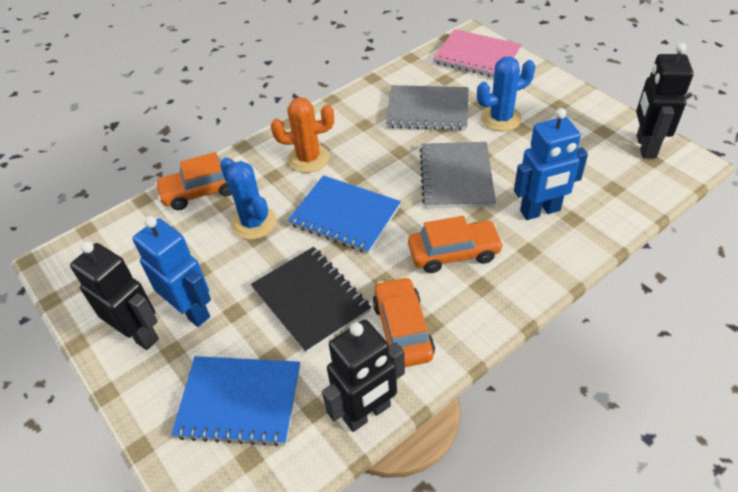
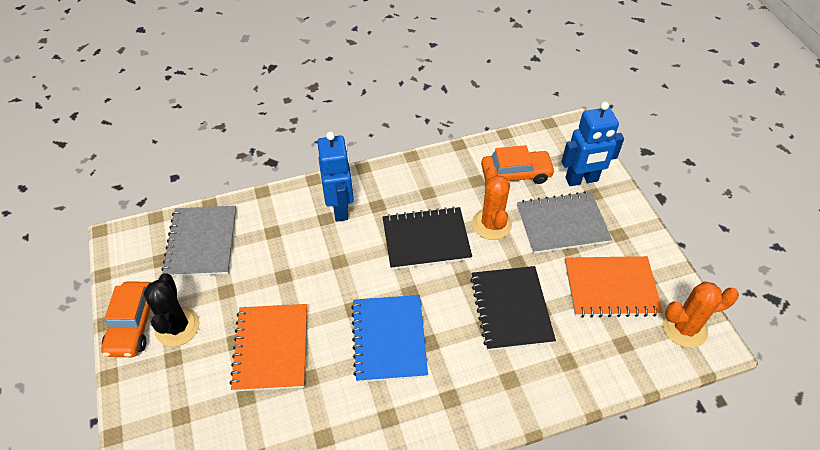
black cactus: 0 -> 1
black notebook: 1 -> 2
black robot: 3 -> 0
blue cactus: 2 -> 0
blue notebook: 2 -> 1
orange cactus: 1 -> 2
orange car: 3 -> 2
orange notebook: 0 -> 2
pink notebook: 1 -> 0

